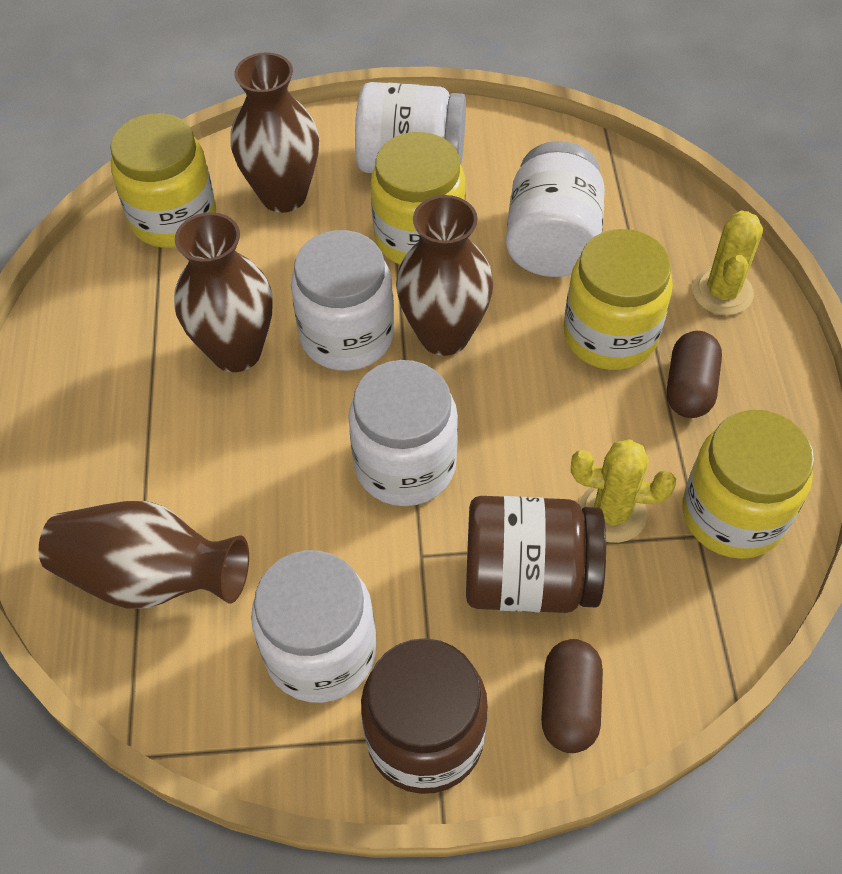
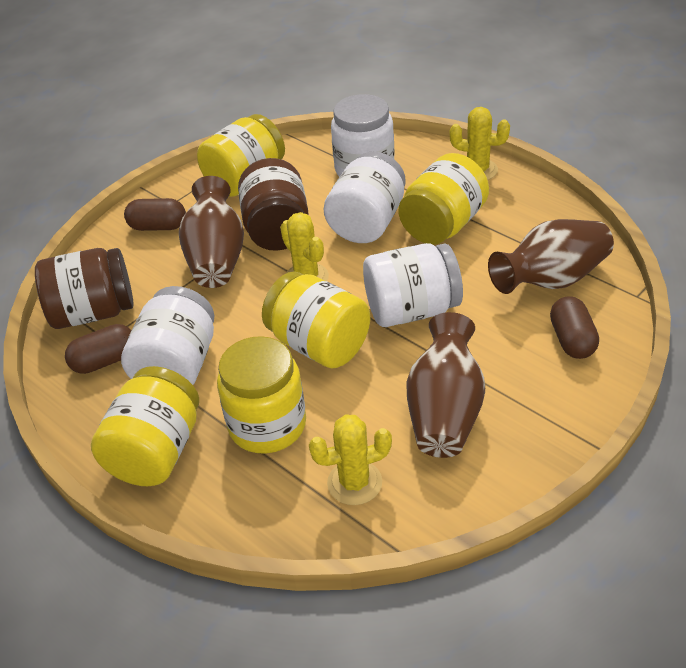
brown capsule: 2 -> 3
brown vase: 4 -> 3
white jar: 5 -> 4
yellow cactus: 2 -> 3
yellow jar: 4 -> 5

